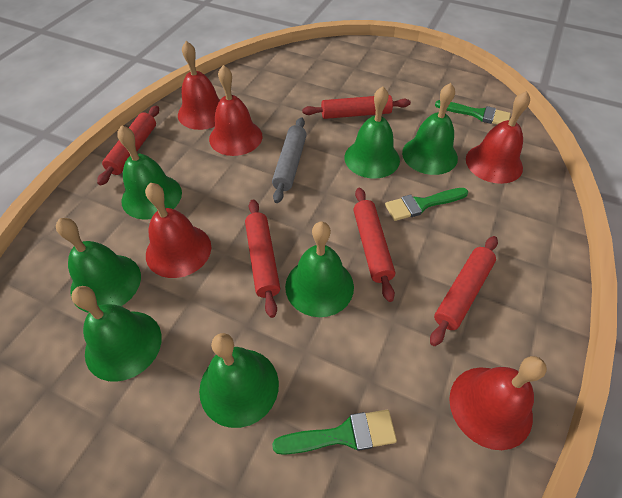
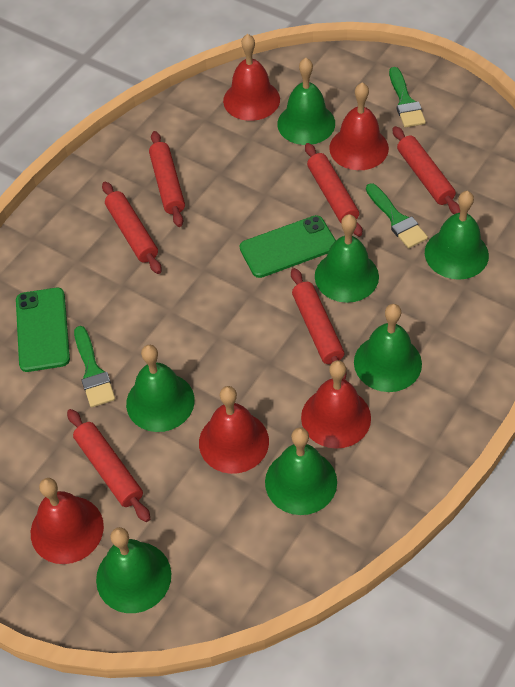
green phone: 0 -> 2
grey rolling pin: 1 -> 0
red rolling pin: 5 -> 6

